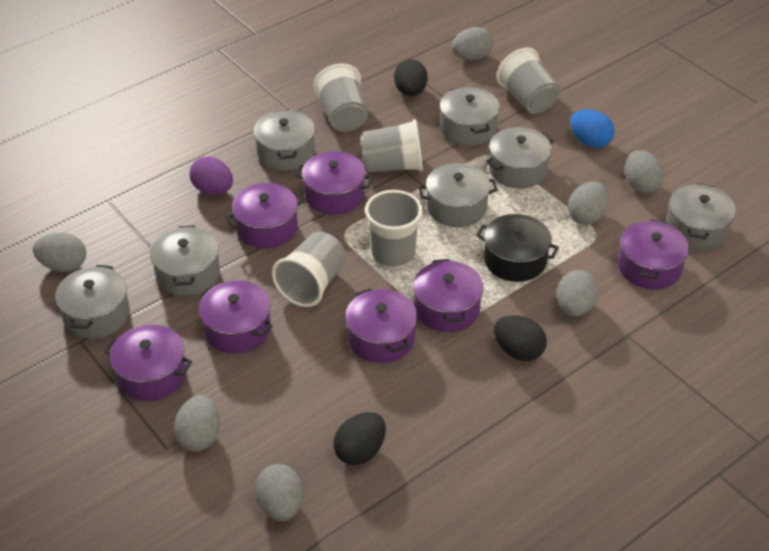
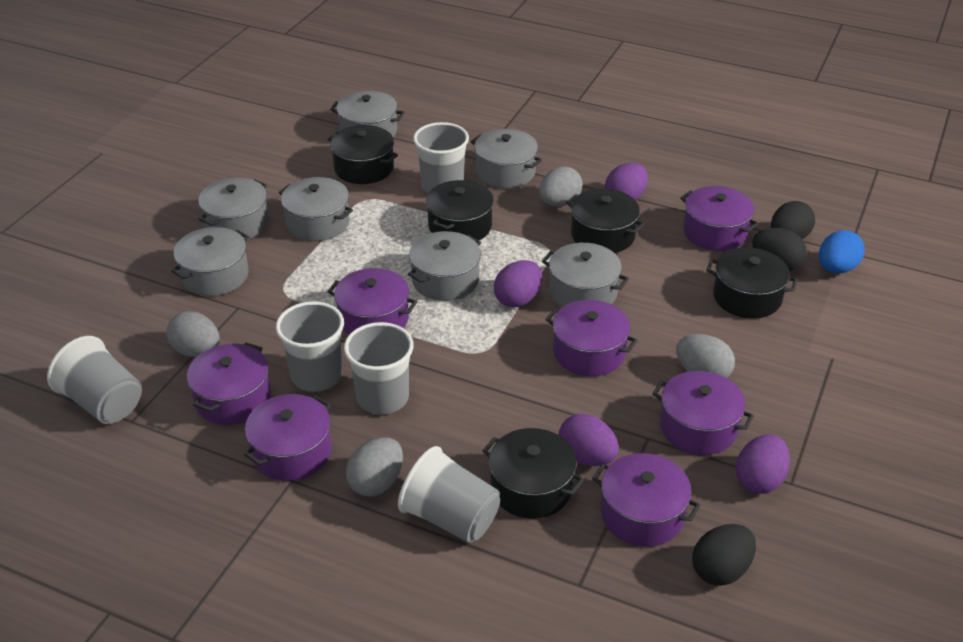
black pot: 1 -> 5
grey egg: 7 -> 4
purple egg: 1 -> 4

